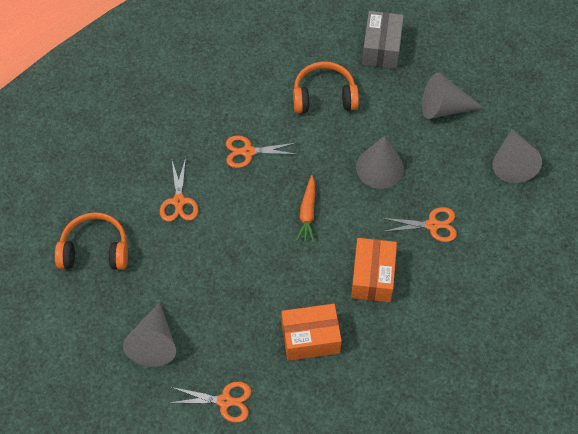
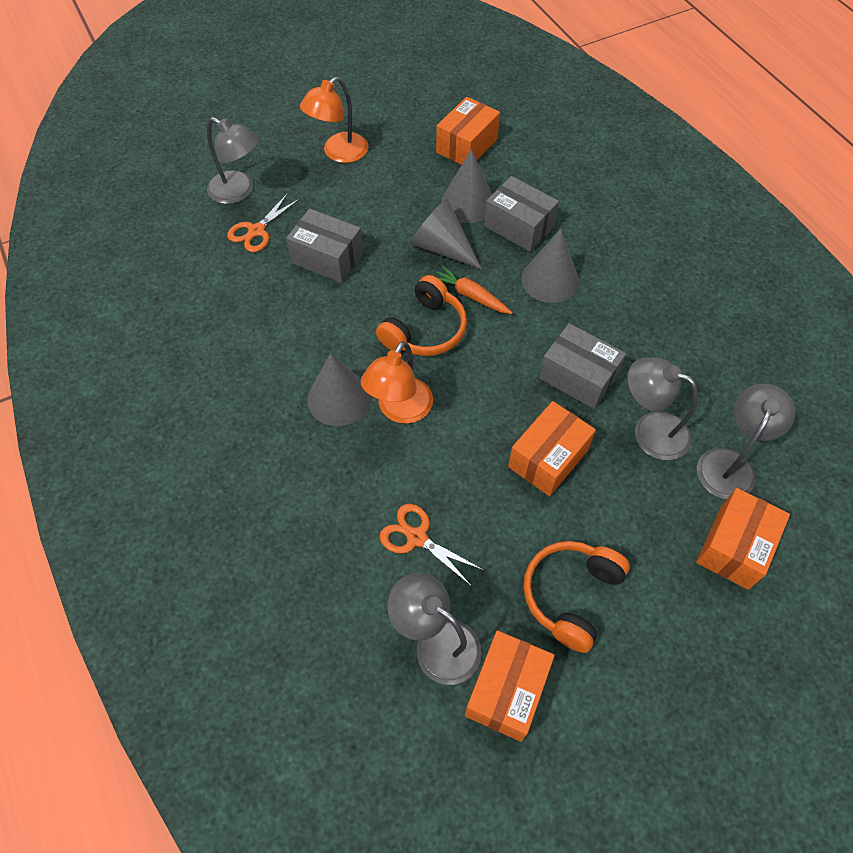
grey box: 1 -> 3
grey lamp: 0 -> 4
orange box: 2 -> 4
orange lamp: 0 -> 2
orange scissors: 4 -> 2

